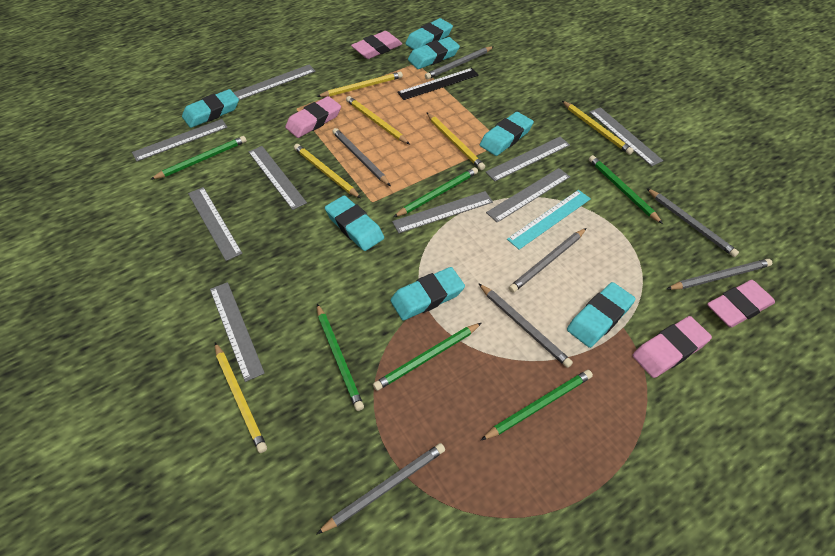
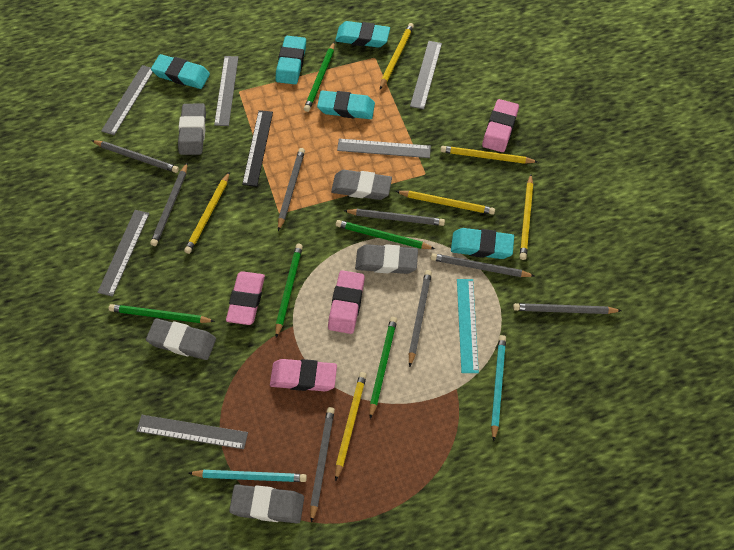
green pencil: 6 -> 5
grey eraser: 0 -> 5
grey pencil: 7 -> 8
grey ruler: 9 -> 6
turquoise eraser: 7 -> 5
turquoise pencil: 0 -> 2

